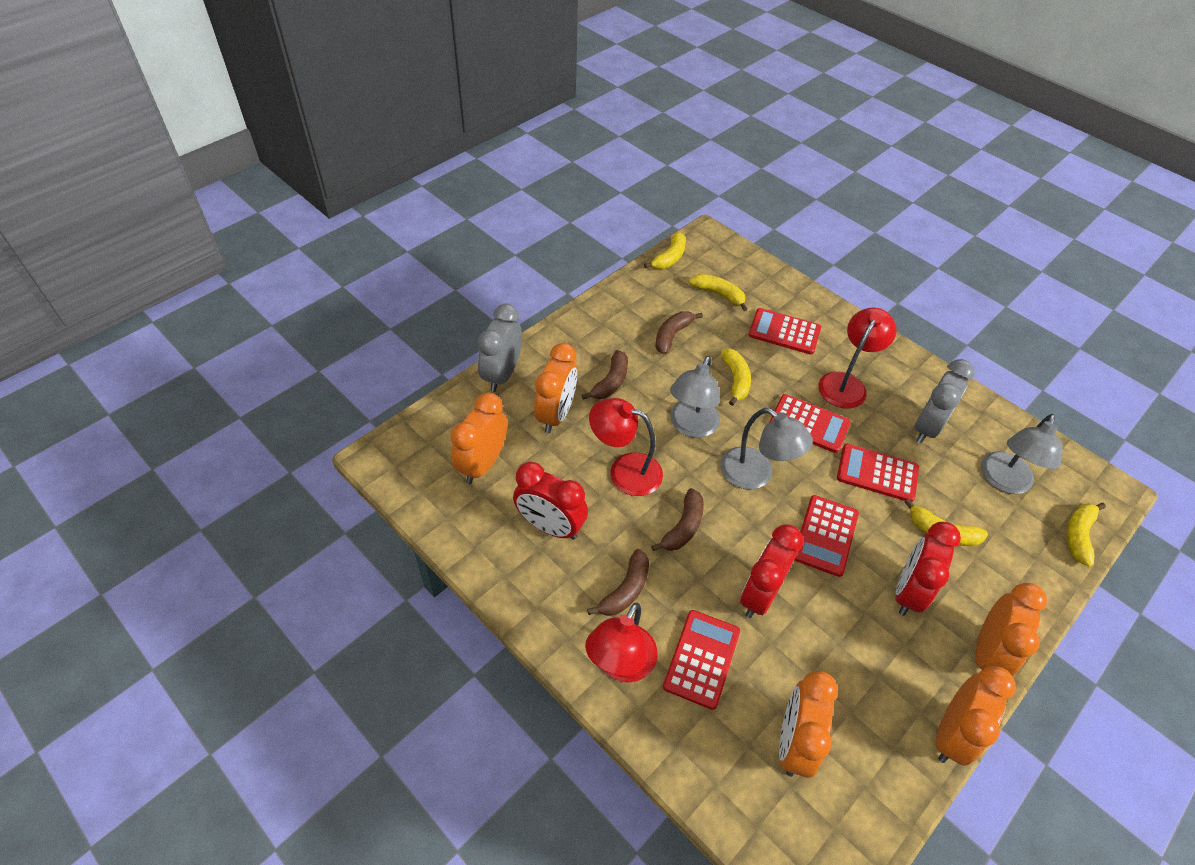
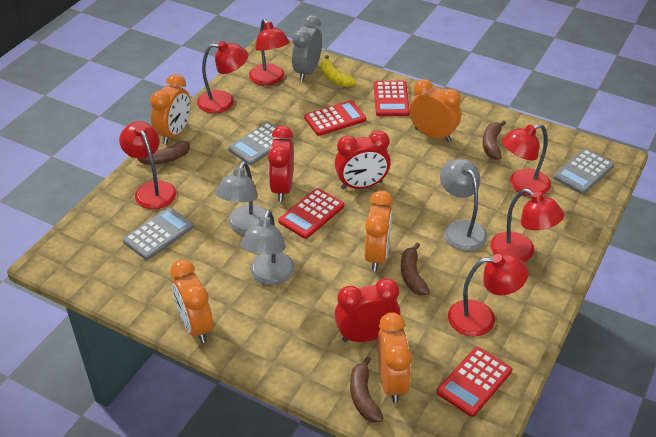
grey calculator: 0 -> 3
grey clock: 2 -> 1
red calculator: 5 -> 4
red lamp: 3 -> 6
yellow banana: 5 -> 1

